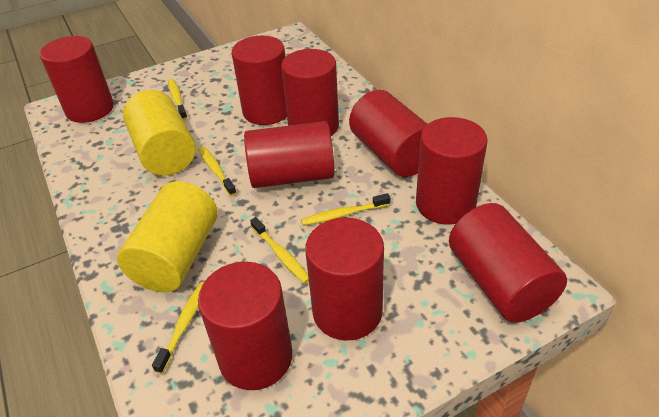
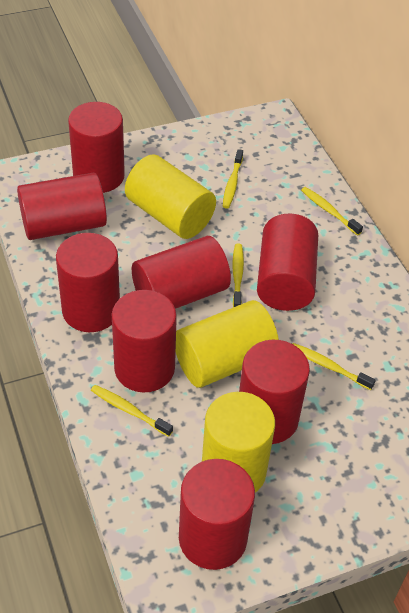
red cylinder: 9 -> 8
yellow cylinder: 2 -> 3

